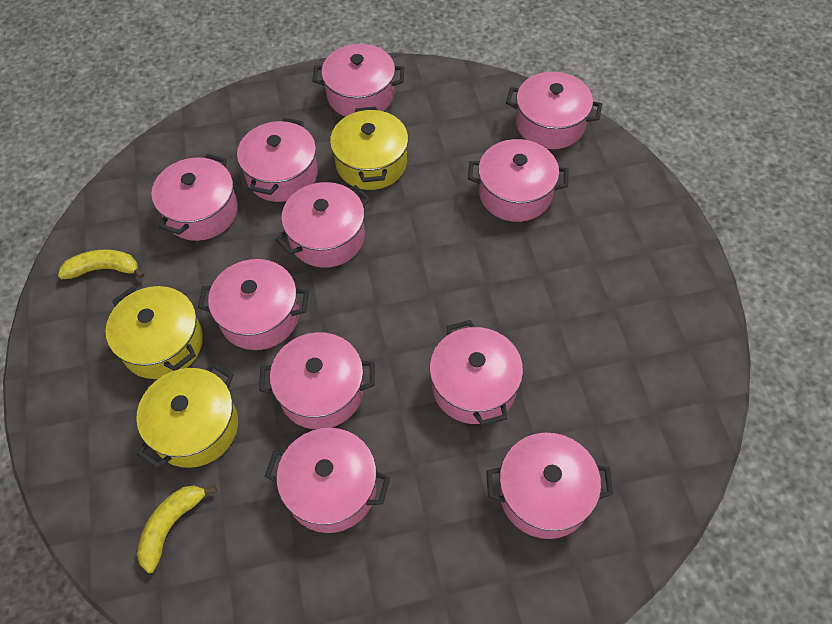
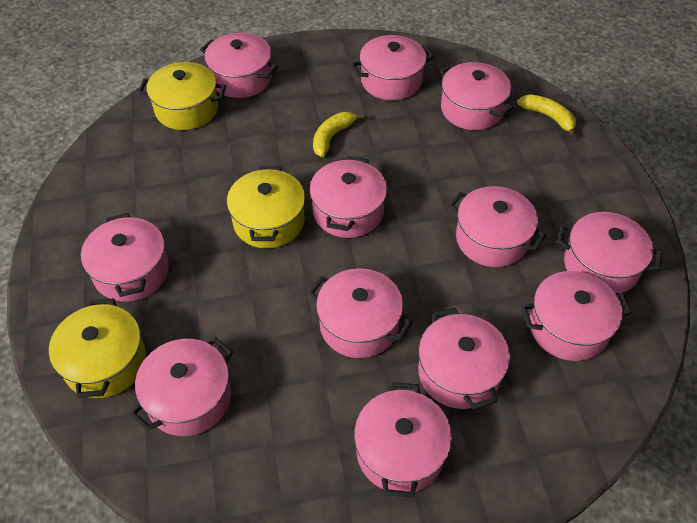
pink pot: 11 -> 12

